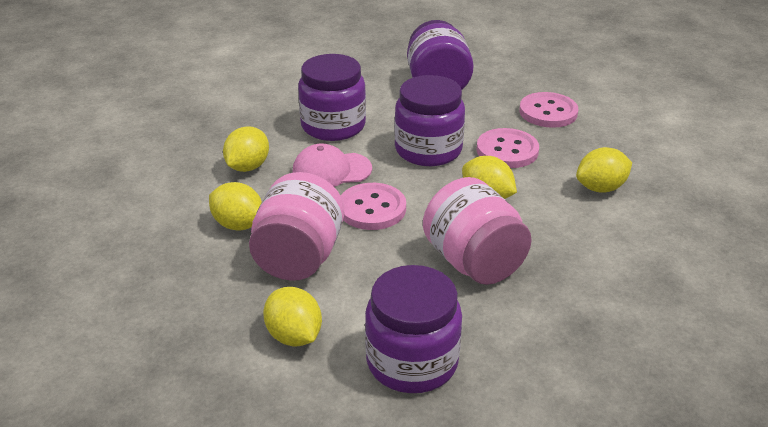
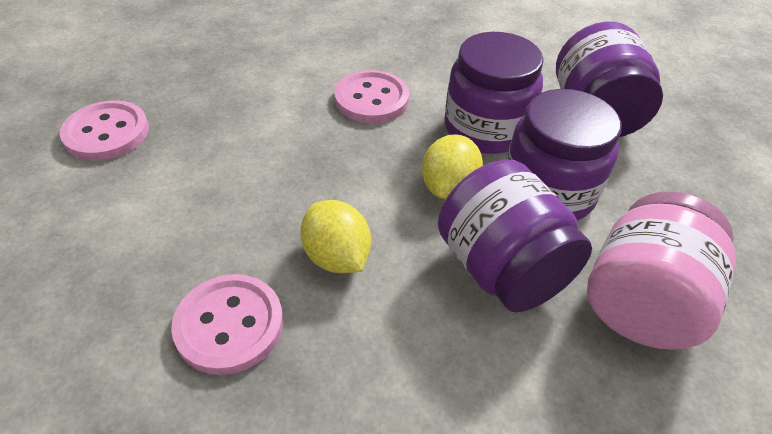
pink cap: 1 -> 0
pink jar: 2 -> 1
yellow lemon: 5 -> 2

